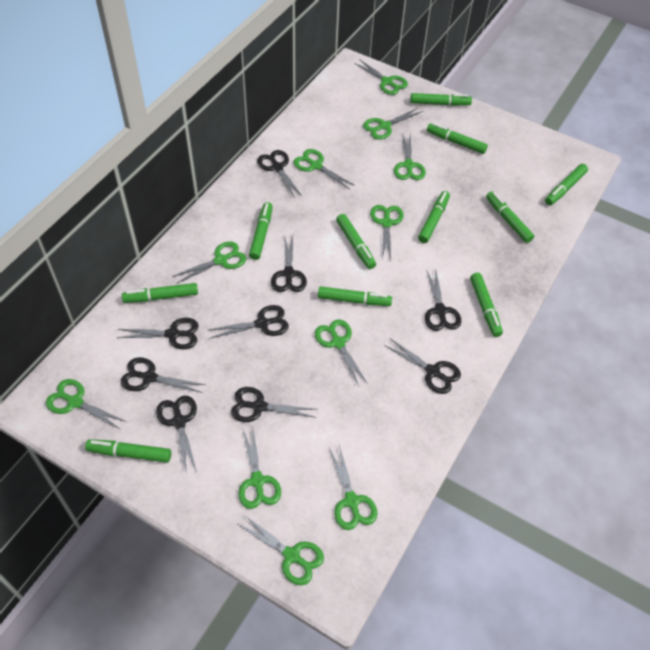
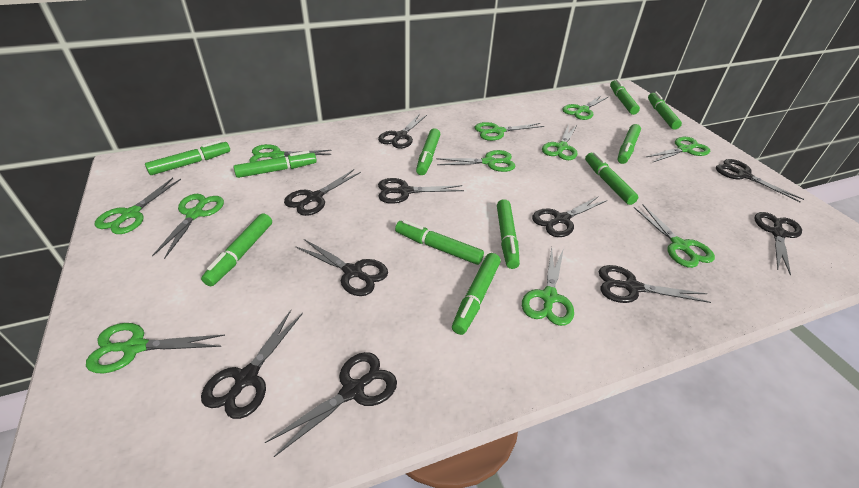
black scissors: 9 -> 10

